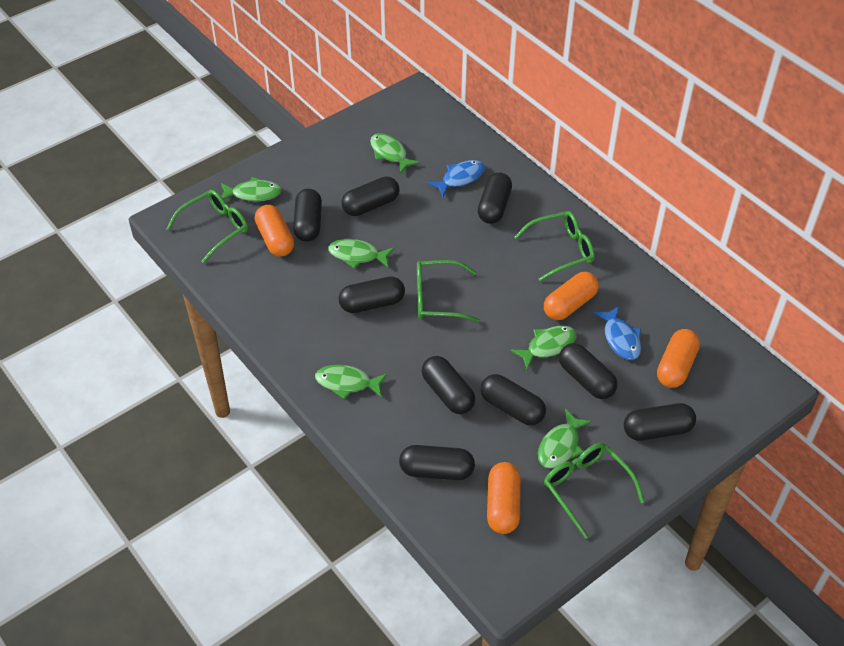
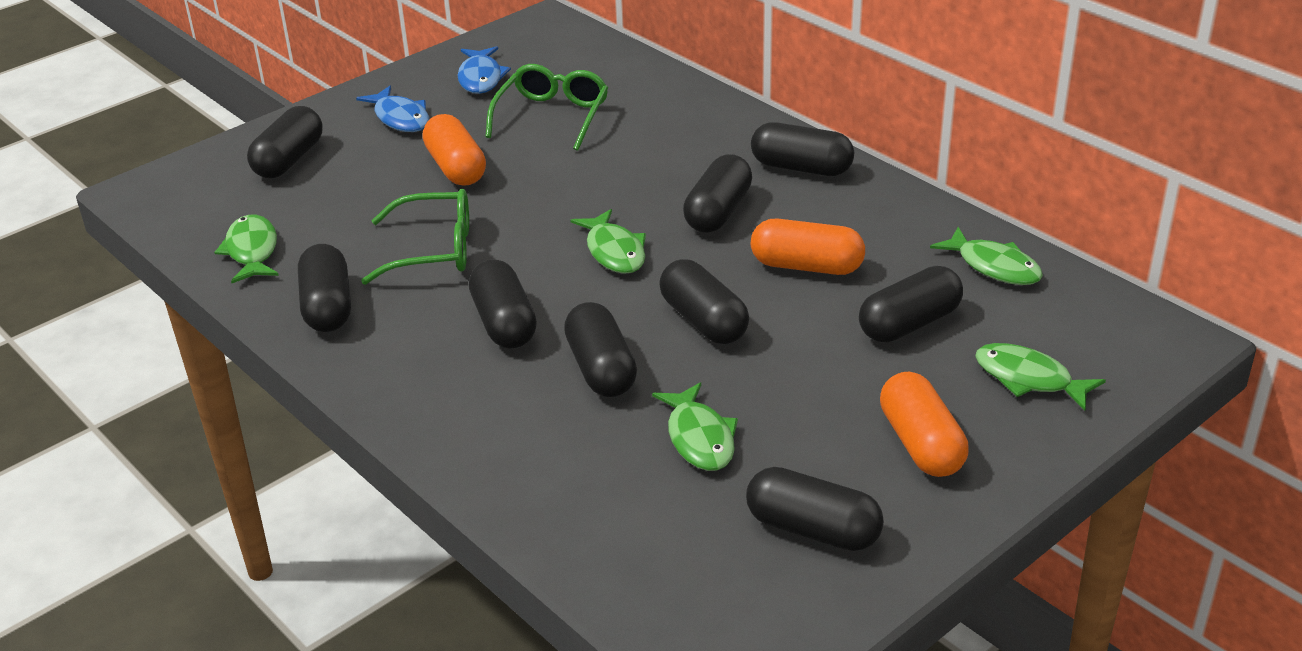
green fish: 6 -> 5
green glasses: 4 -> 2
orange capsule: 4 -> 3

